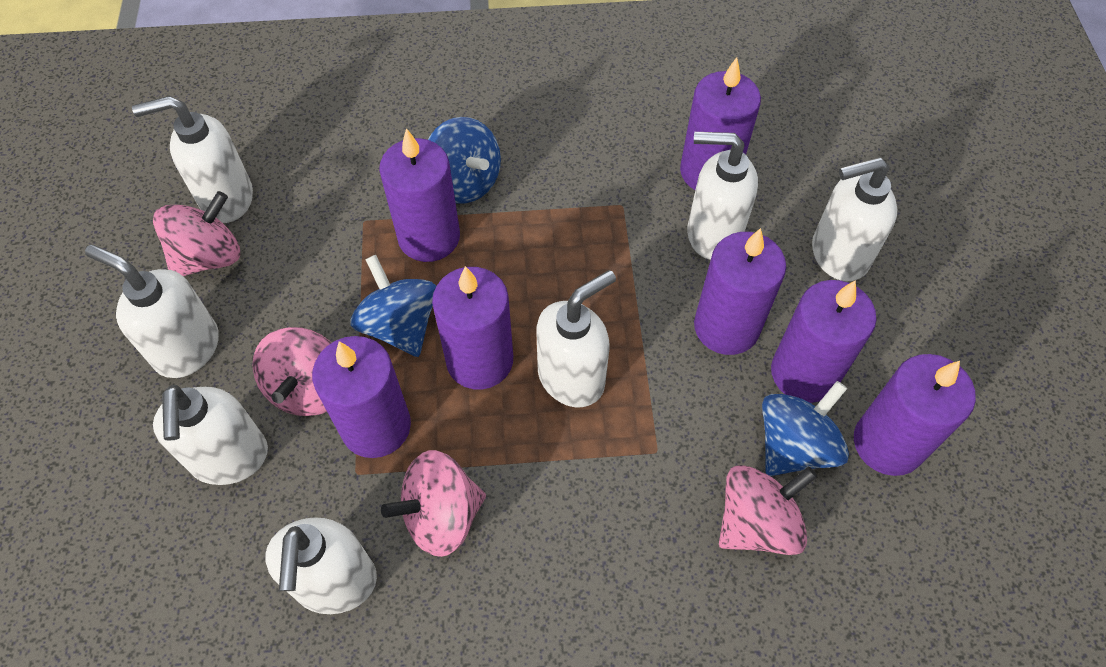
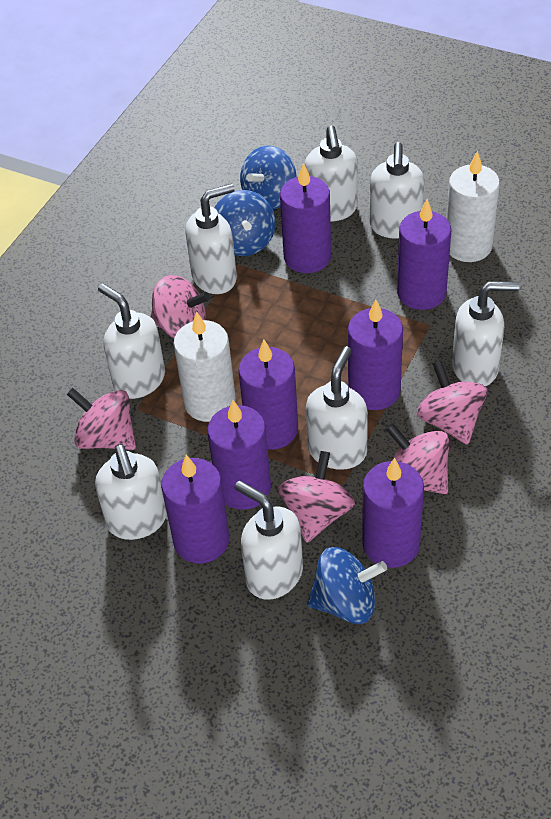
pink spinning top: 4 -> 5
white candle: 0 -> 2
white soap dispenser: 7 -> 8

